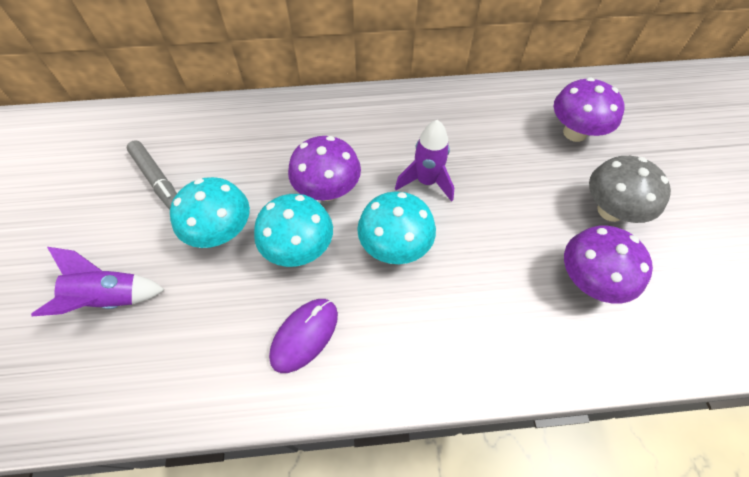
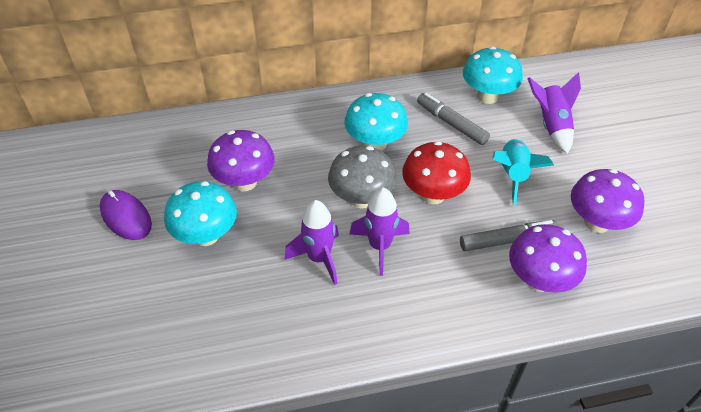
grey marker: 1 -> 2
purple rocket: 2 -> 3
red mushroom: 0 -> 1
turquoise rocket: 0 -> 1

